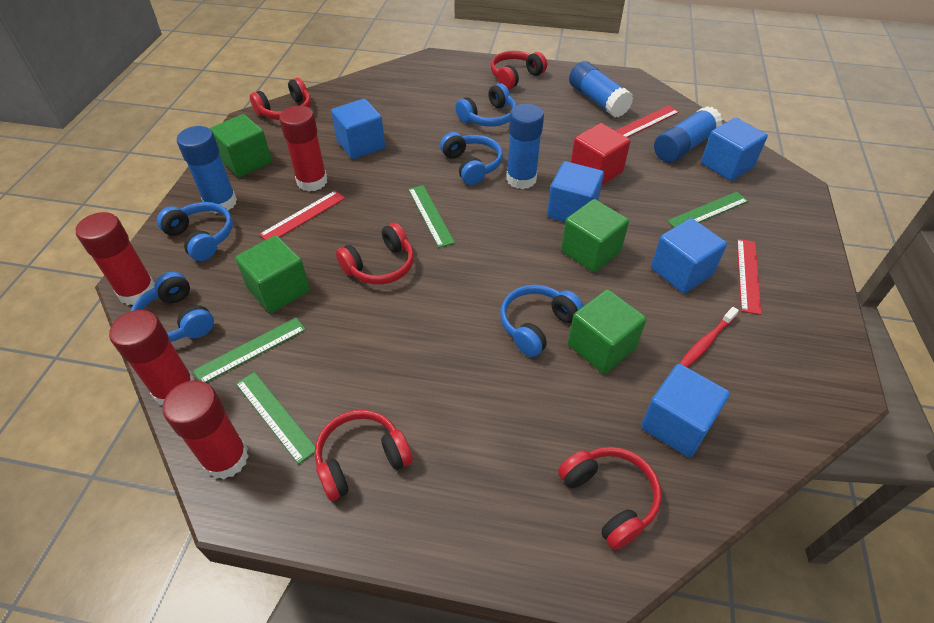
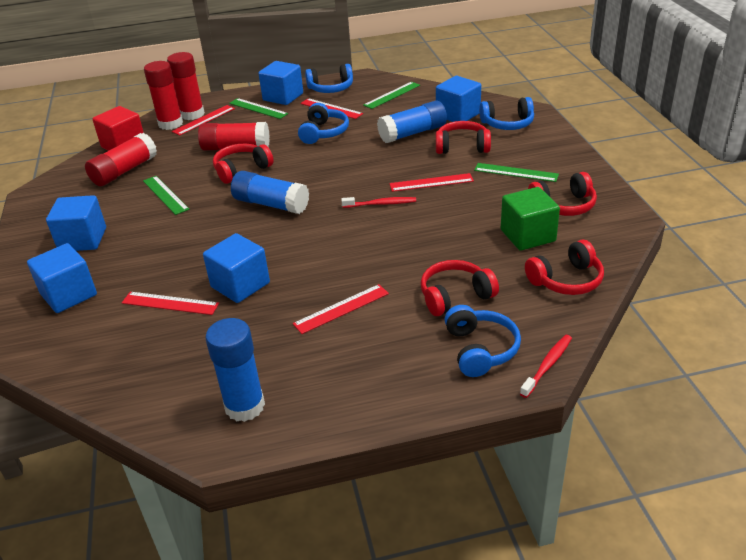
blue glue stick: 4 -> 3
blue headphones: 5 -> 4
green cube: 4 -> 1
red ruler: 3 -> 5
red toothbrush: 1 -> 2

